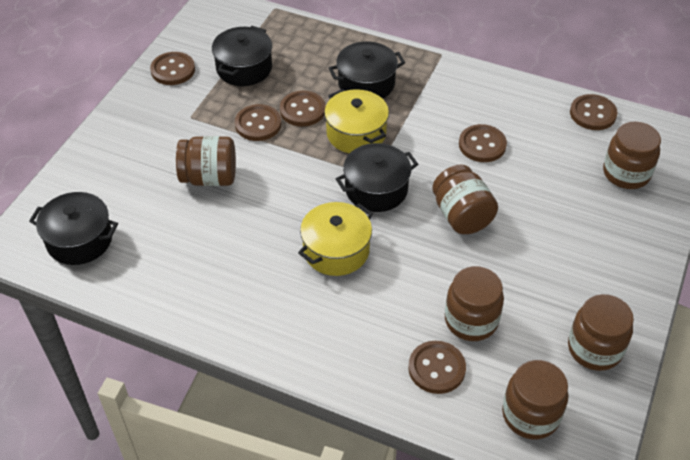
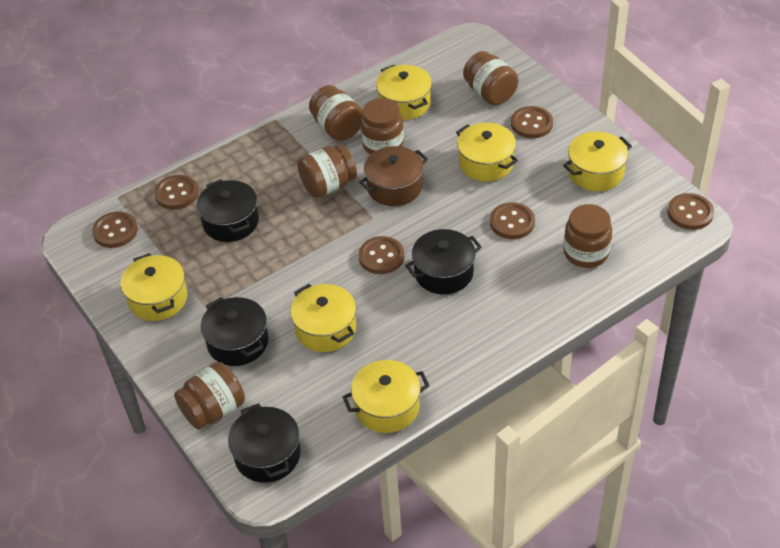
brown pot: 0 -> 1
yellow pot: 2 -> 6

